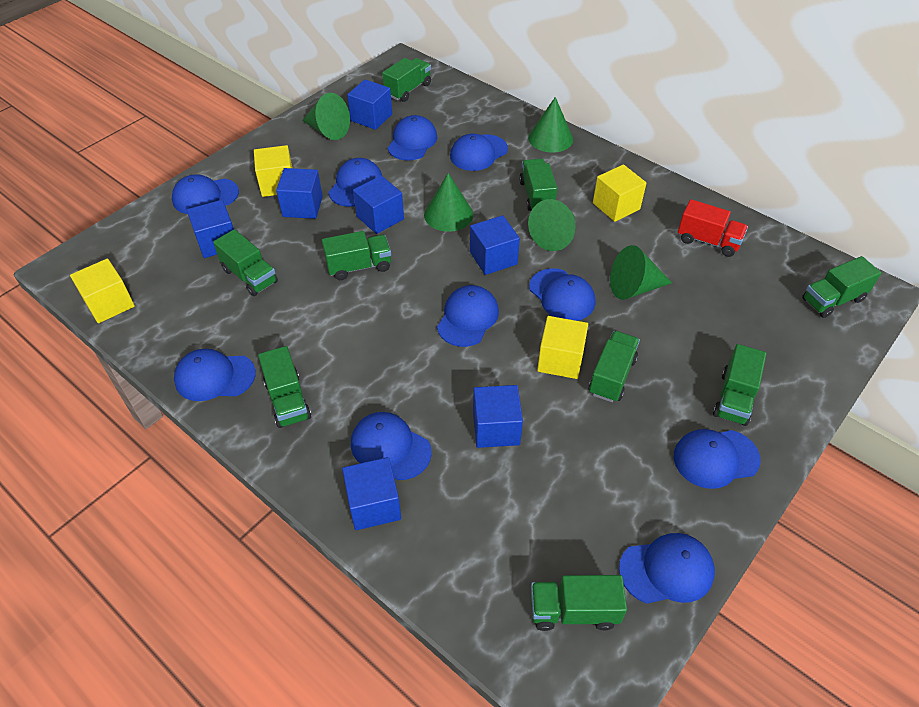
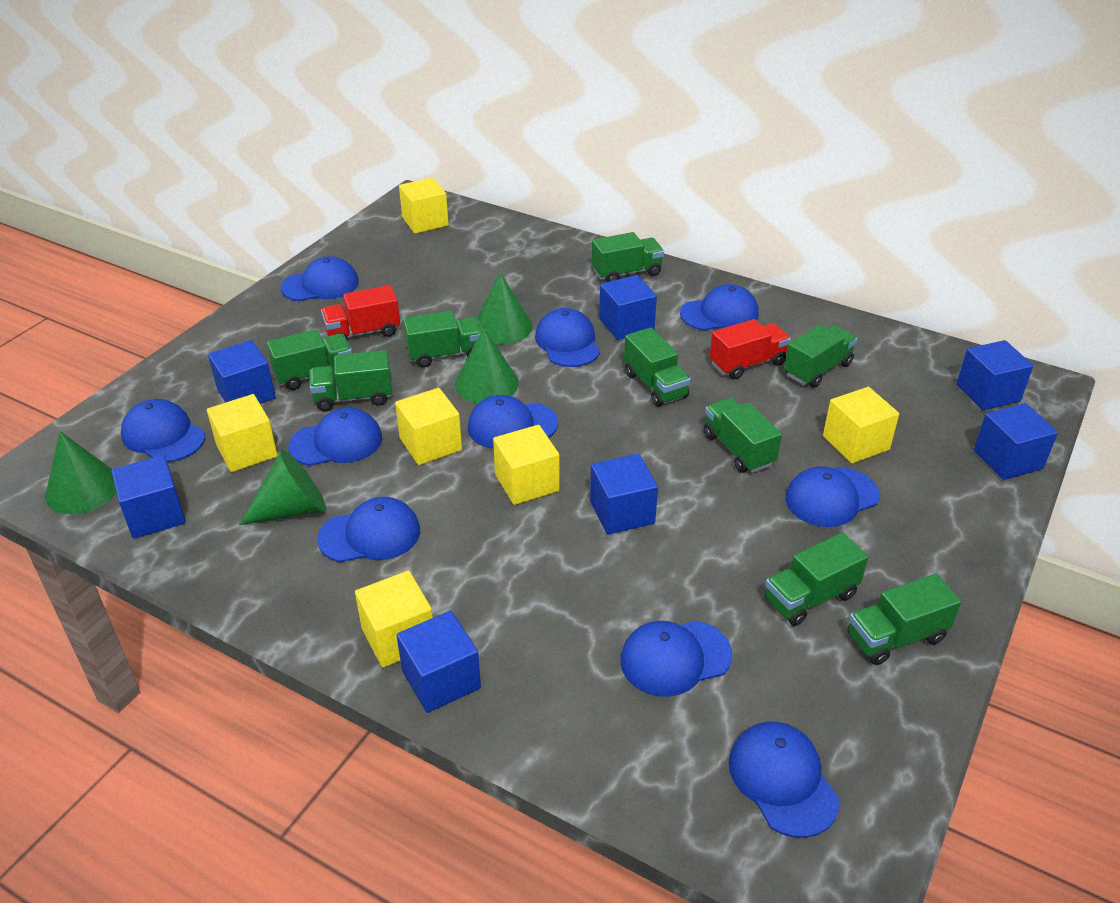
green cone: 5 -> 4
red truck: 1 -> 2
yellow cube: 4 -> 6

